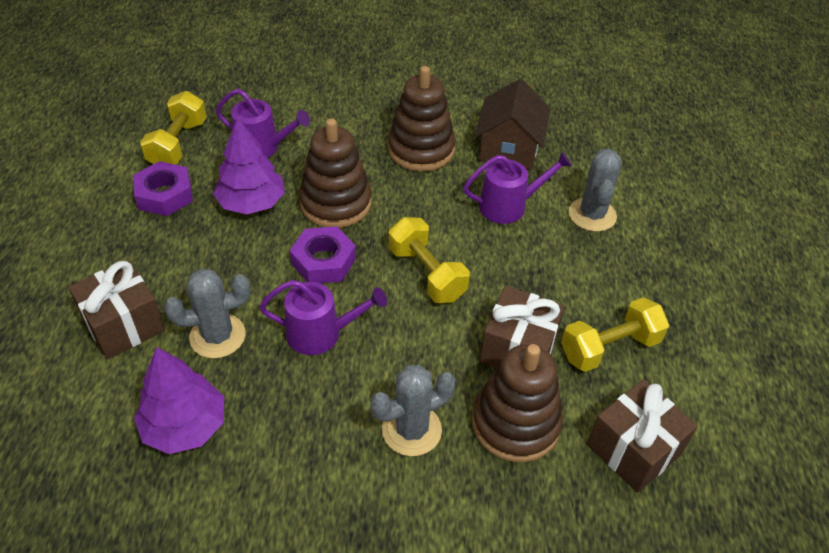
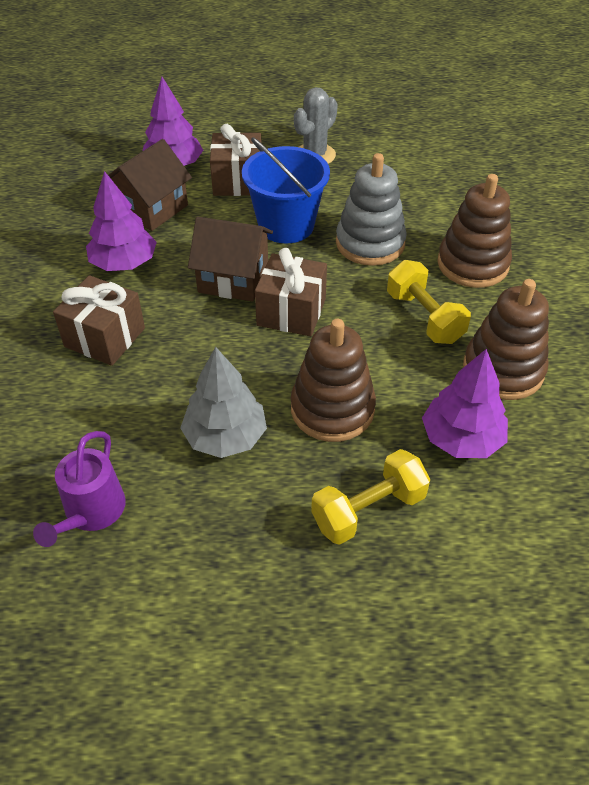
blue bucket: 0 -> 1
brown house: 1 -> 2
grey cactus: 3 -> 1
grey stacking toy: 0 -> 1
grey tree: 0 -> 1
purple nut: 2 -> 0
purple tree: 2 -> 3
purple watering can: 3 -> 1
yellow dumbbell: 3 -> 2

